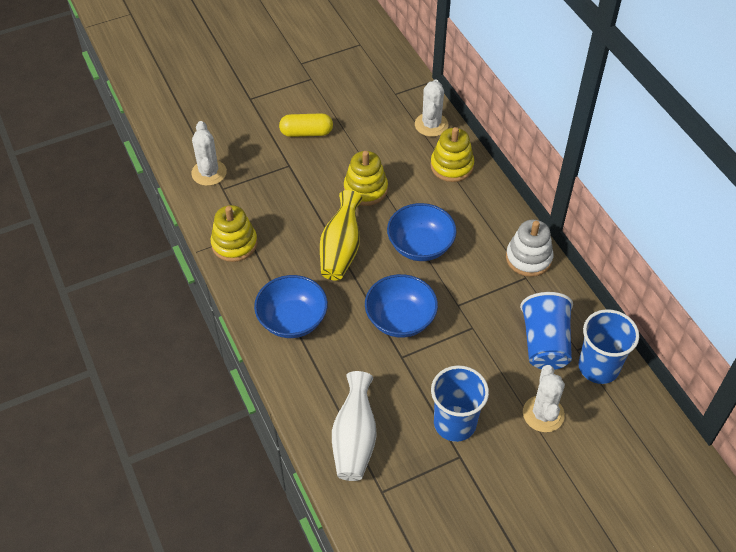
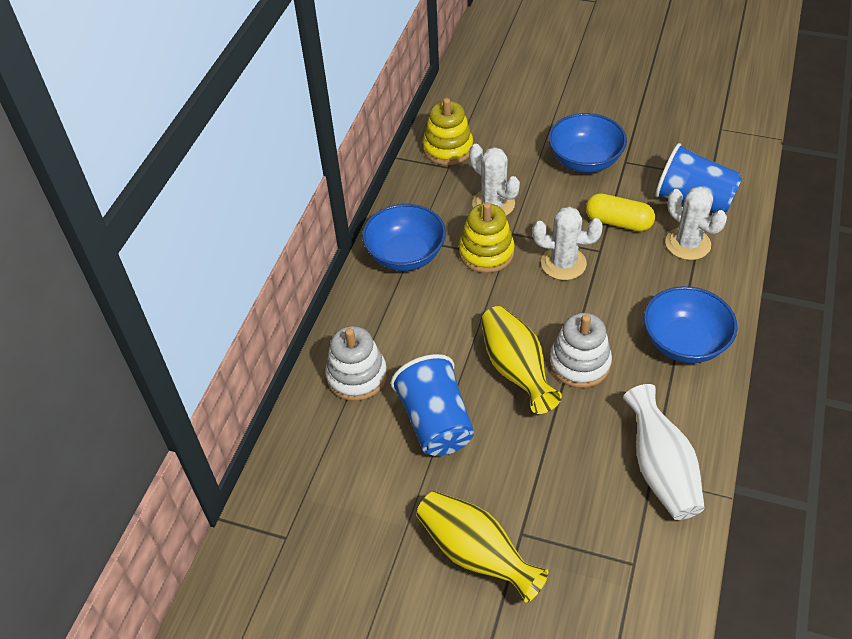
blue cup: 3 -> 2
white stacking toy: 1 -> 2
yellow stacking toy: 3 -> 2
yellow vase: 1 -> 2

